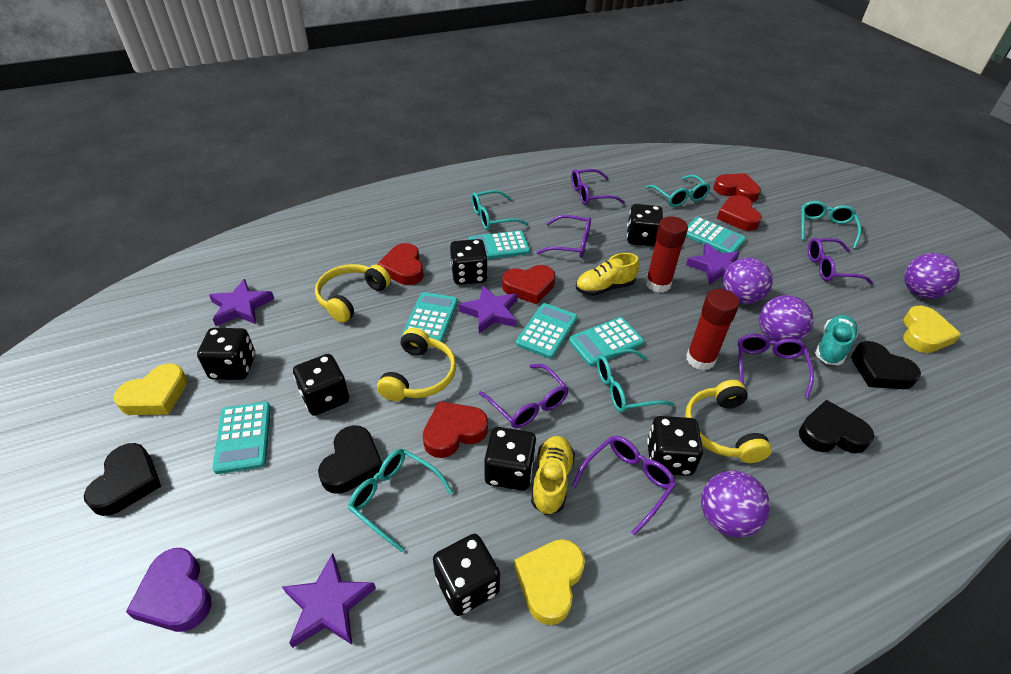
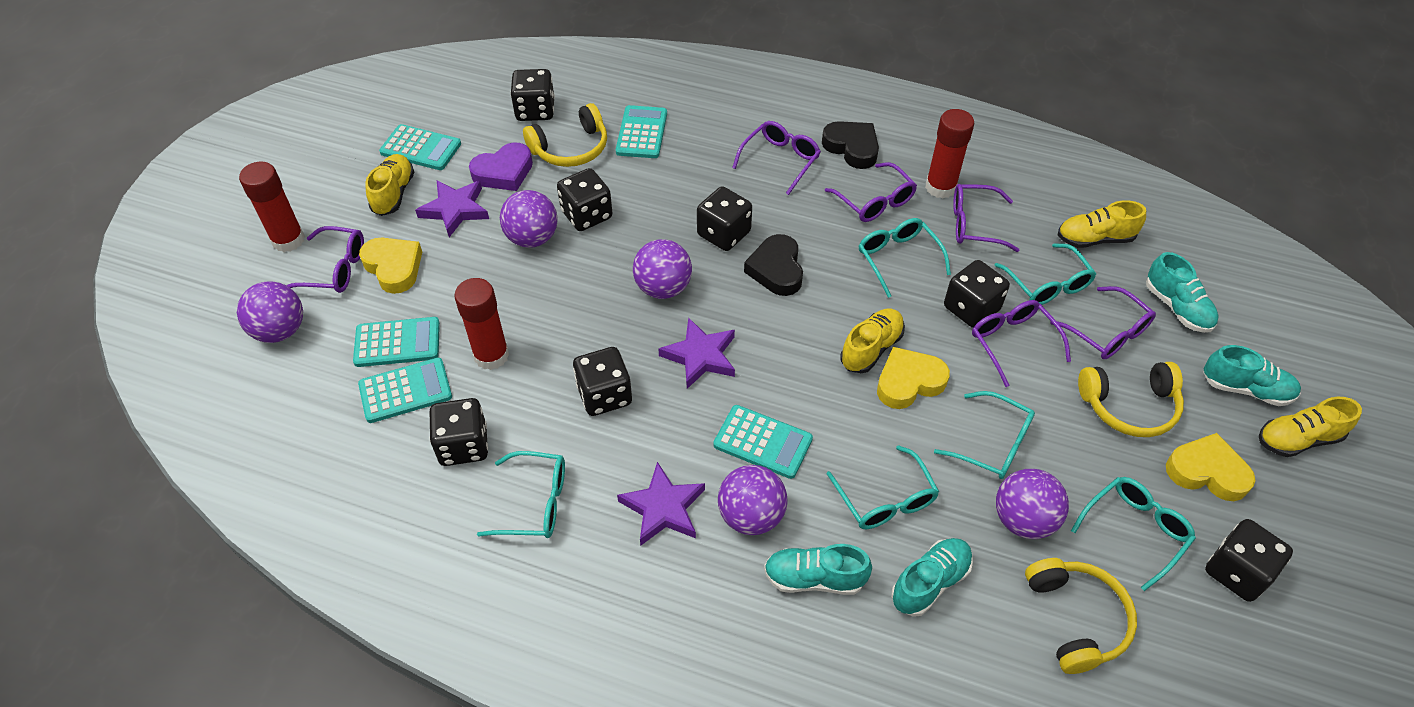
black heart: 4 -> 2
purple ball: 4 -> 5
purple star: 4 -> 3
red glue stick: 2 -> 3
red heart: 5 -> 0
turquoise calculator: 6 -> 5
turquoise glasses: 5 -> 6
turquoise shoe: 1 -> 4
yellow shoe: 2 -> 4

